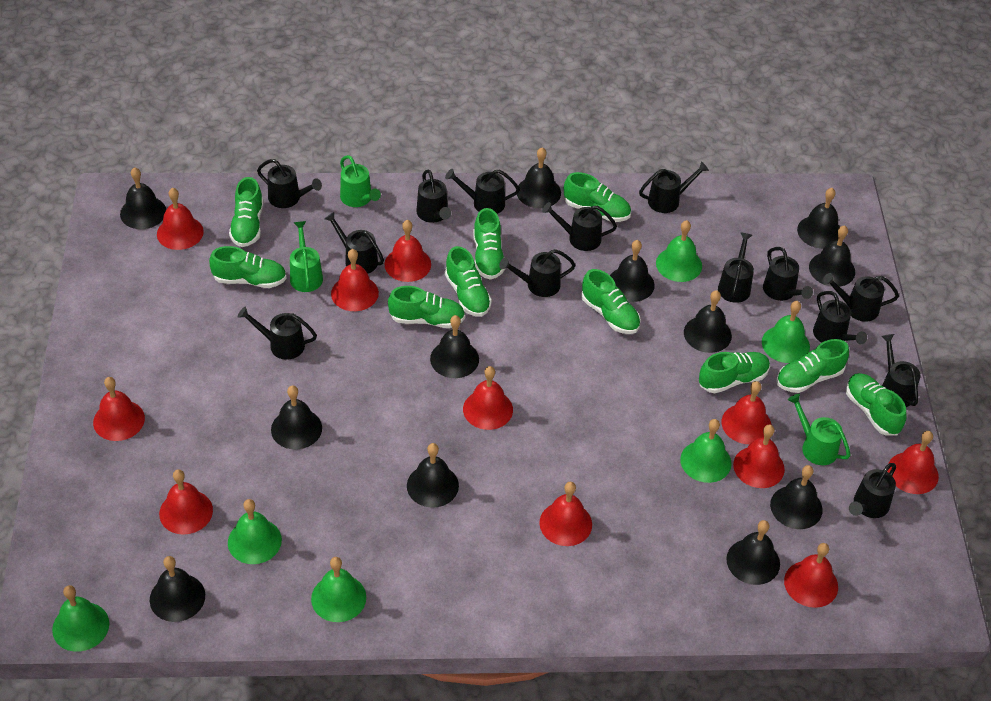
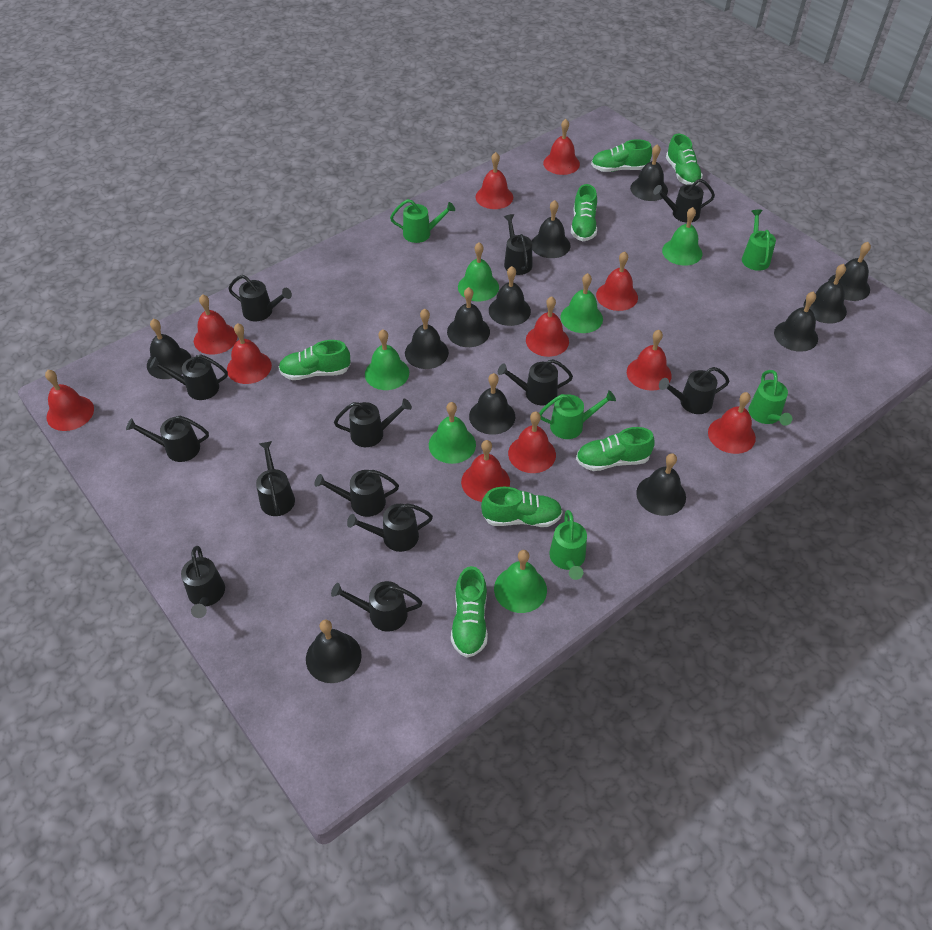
black watering can: 14 -> 13
green shoe: 10 -> 7
green watering can: 3 -> 5

